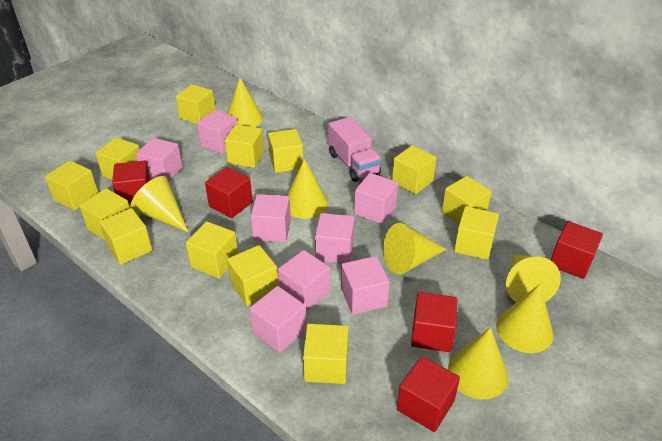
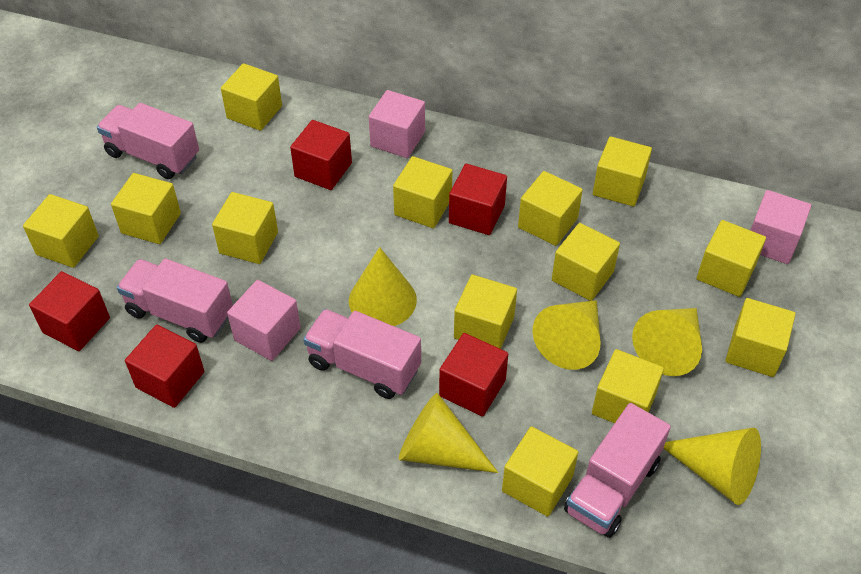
pink cube: 8 -> 3
pink truck: 1 -> 4
yellow cone: 7 -> 5

